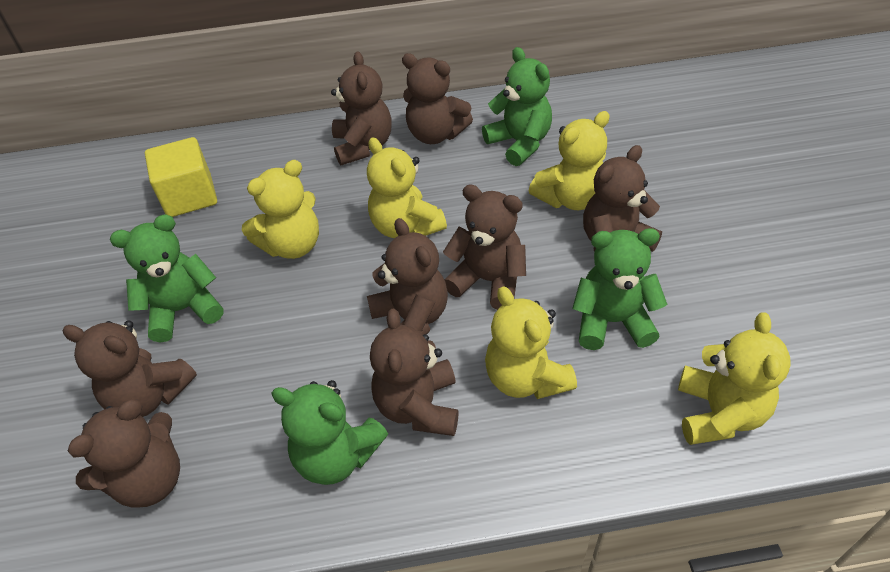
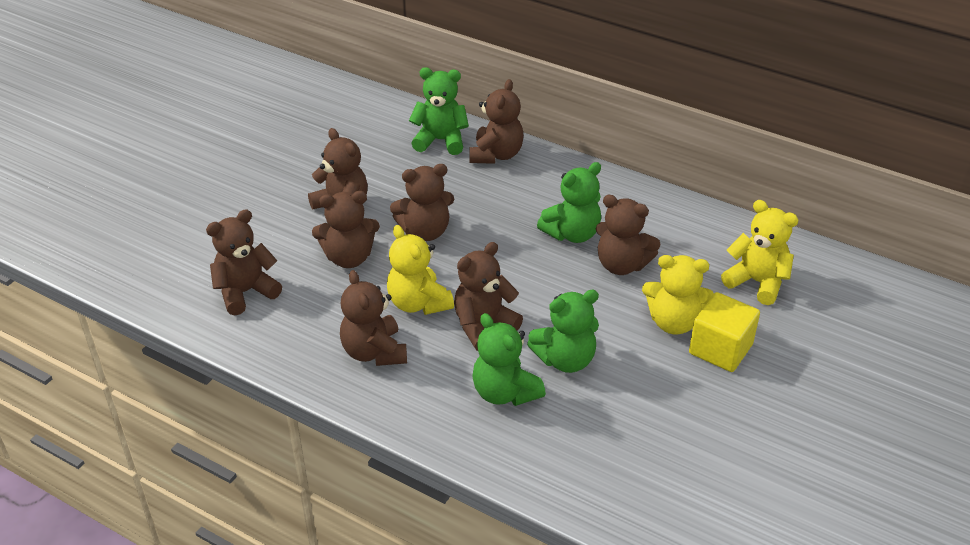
yellow teddy bear: 5 -> 3

